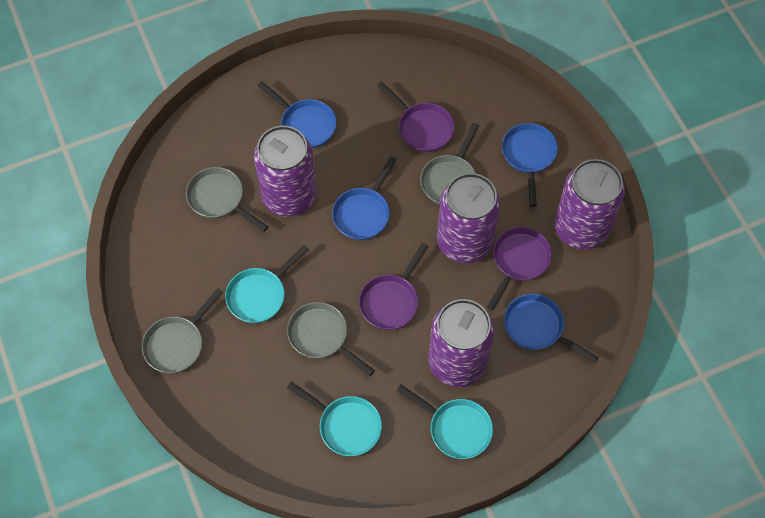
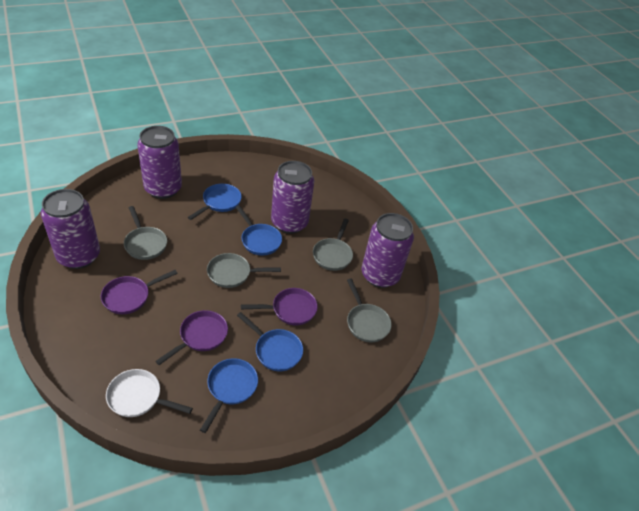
turquoise pan: 3 -> 0
white pan: 0 -> 1

